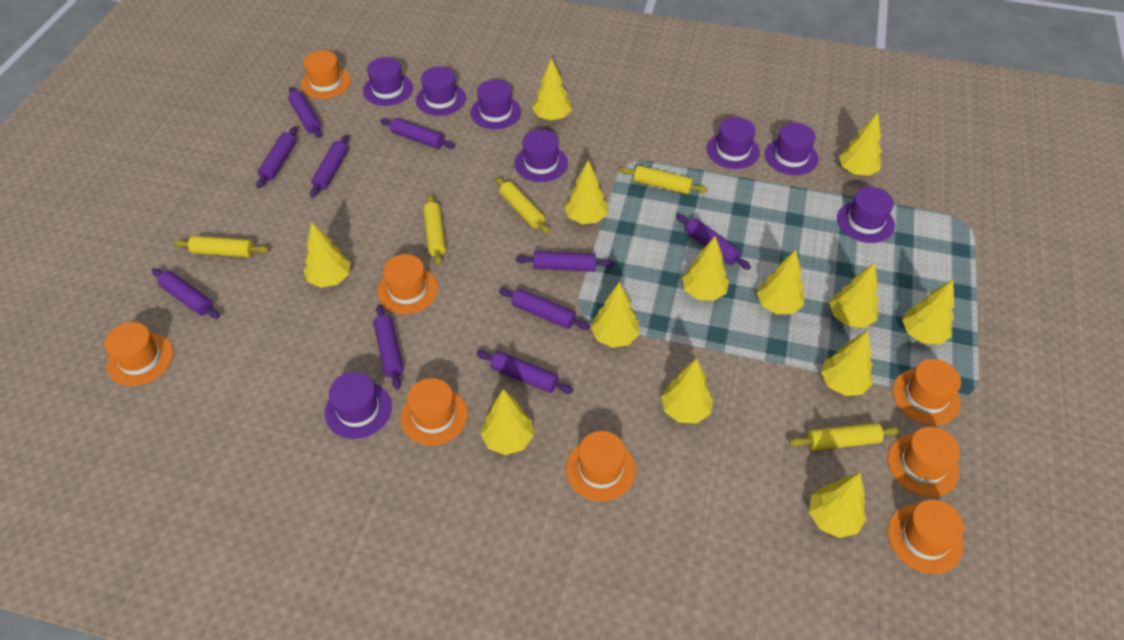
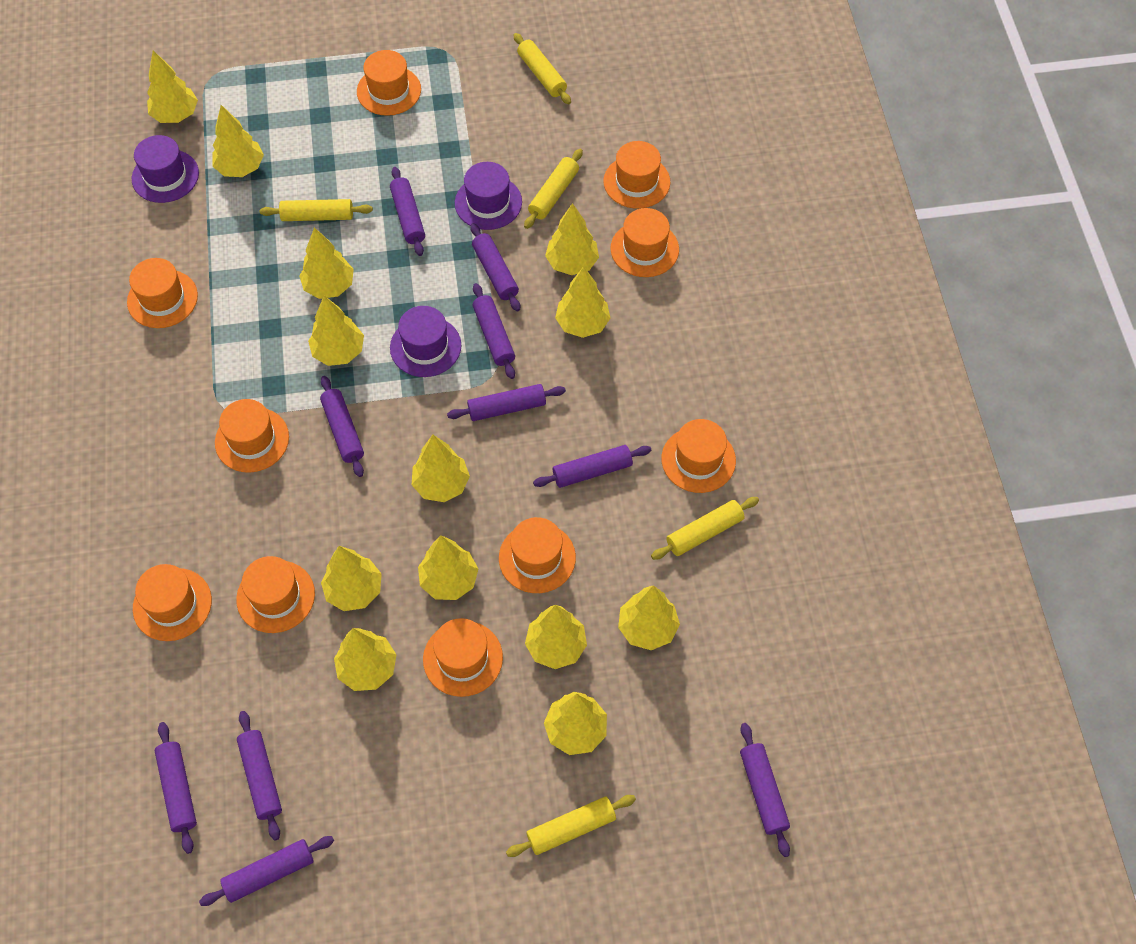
orange hat: 8 -> 10
purple hat: 8 -> 3

